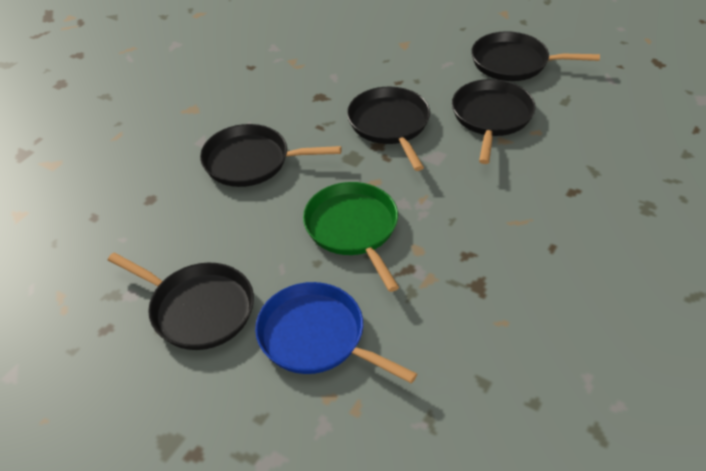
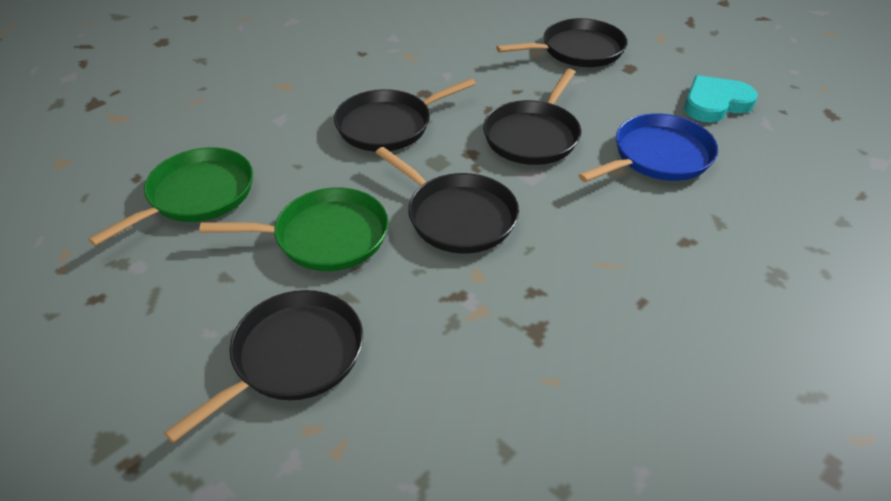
green pan: 1 -> 2
turquoise heart: 0 -> 1

